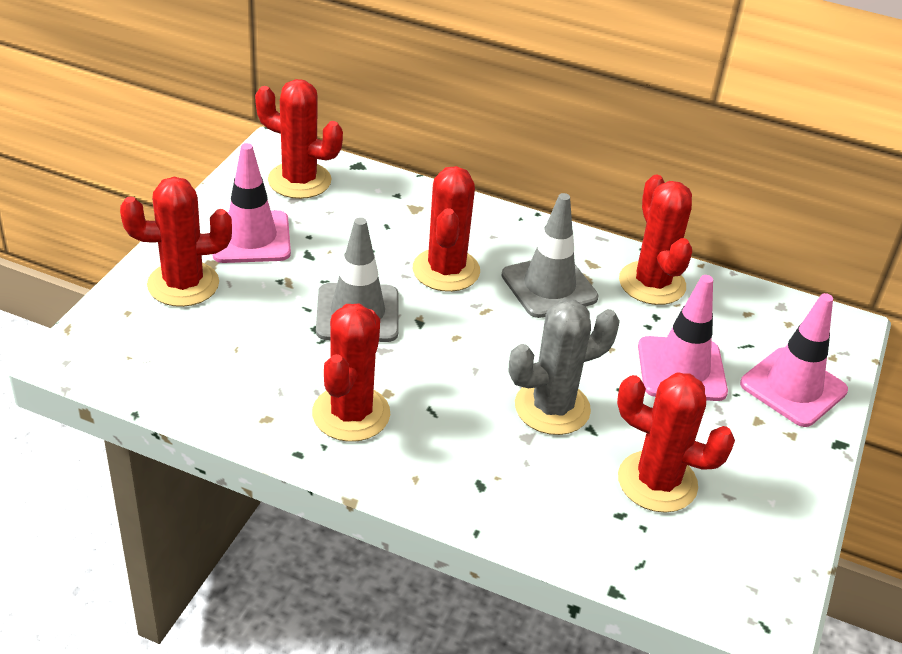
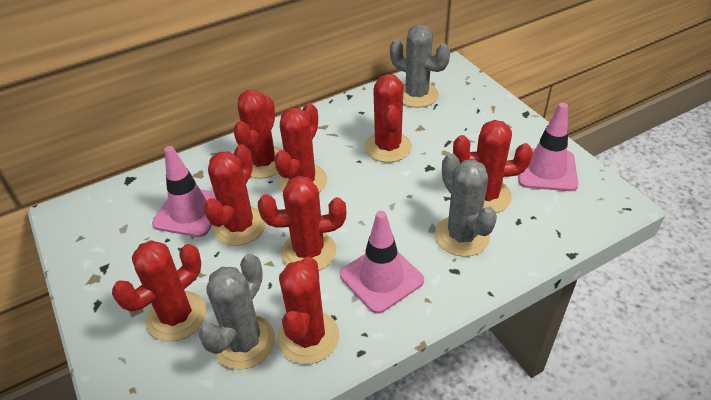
grey cactus: 1 -> 3
grey traffic cone: 2 -> 0
red cactus: 6 -> 8

